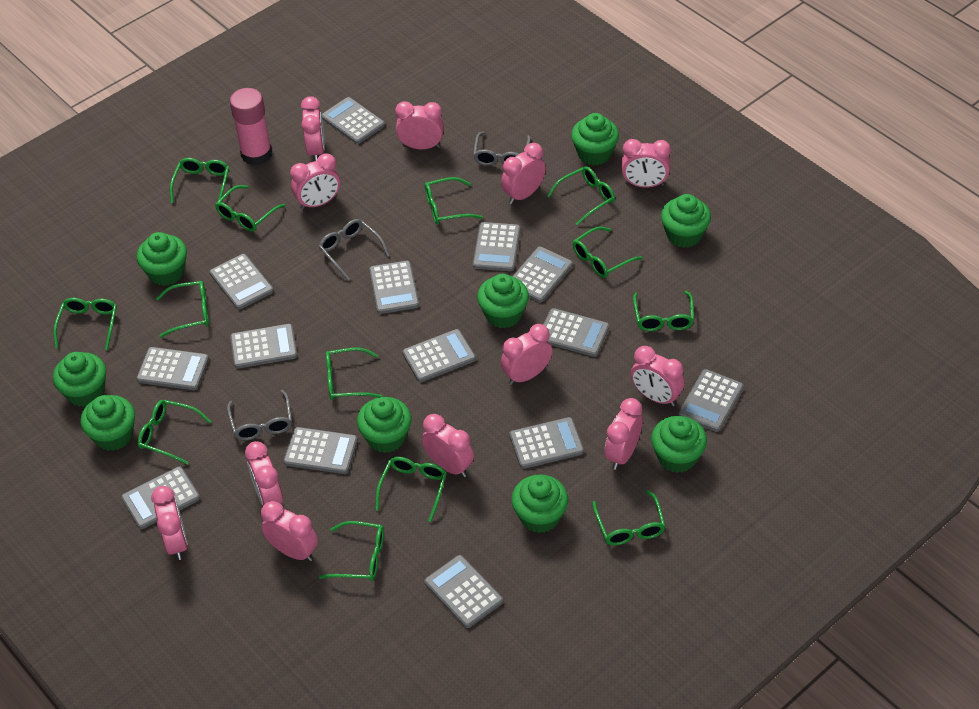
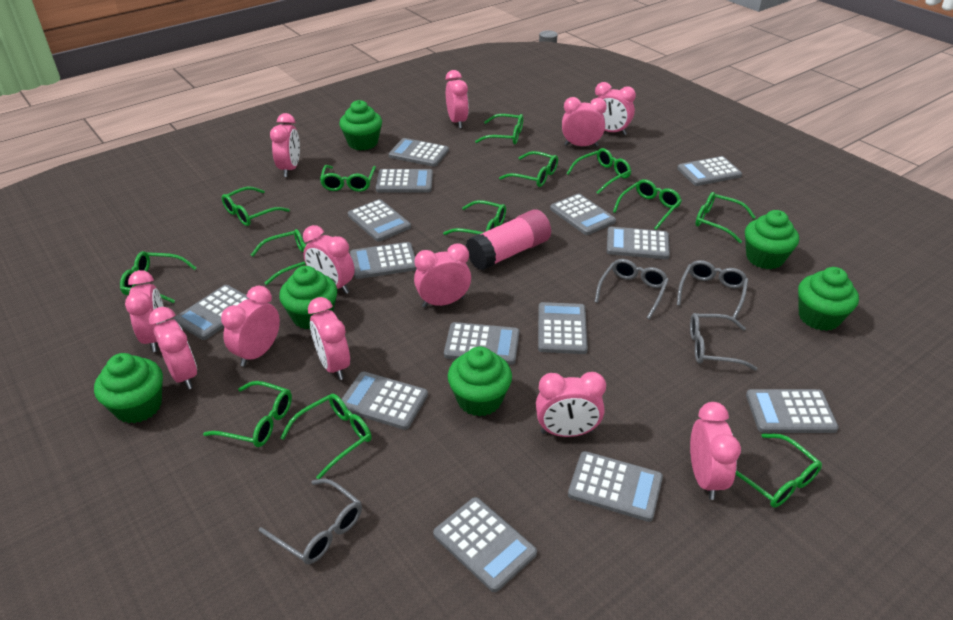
green cupcake: 9 -> 6
grey glasses: 3 -> 4

